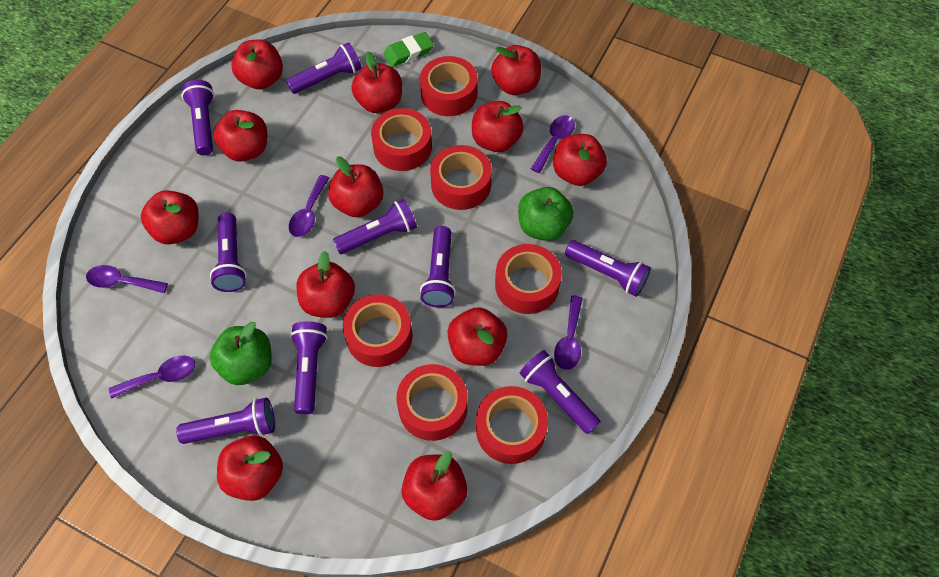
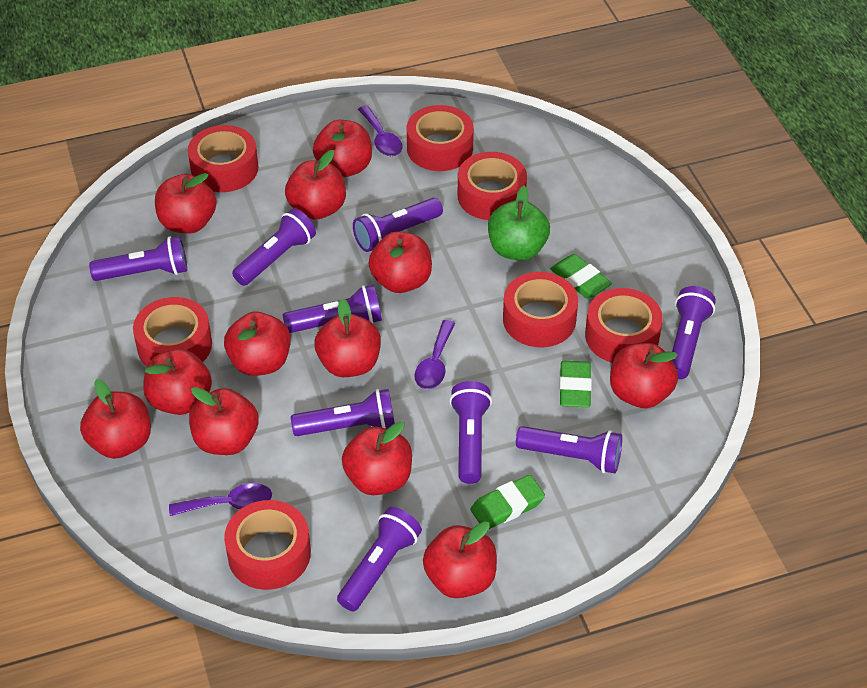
green apple: 2 -> 1
green eraser: 1 -> 3
purple spoon: 5 -> 3

